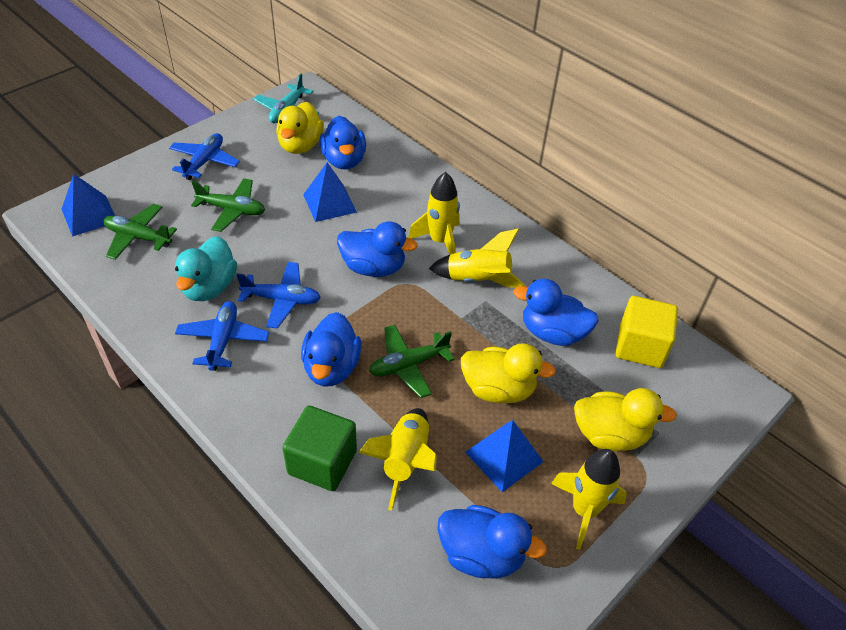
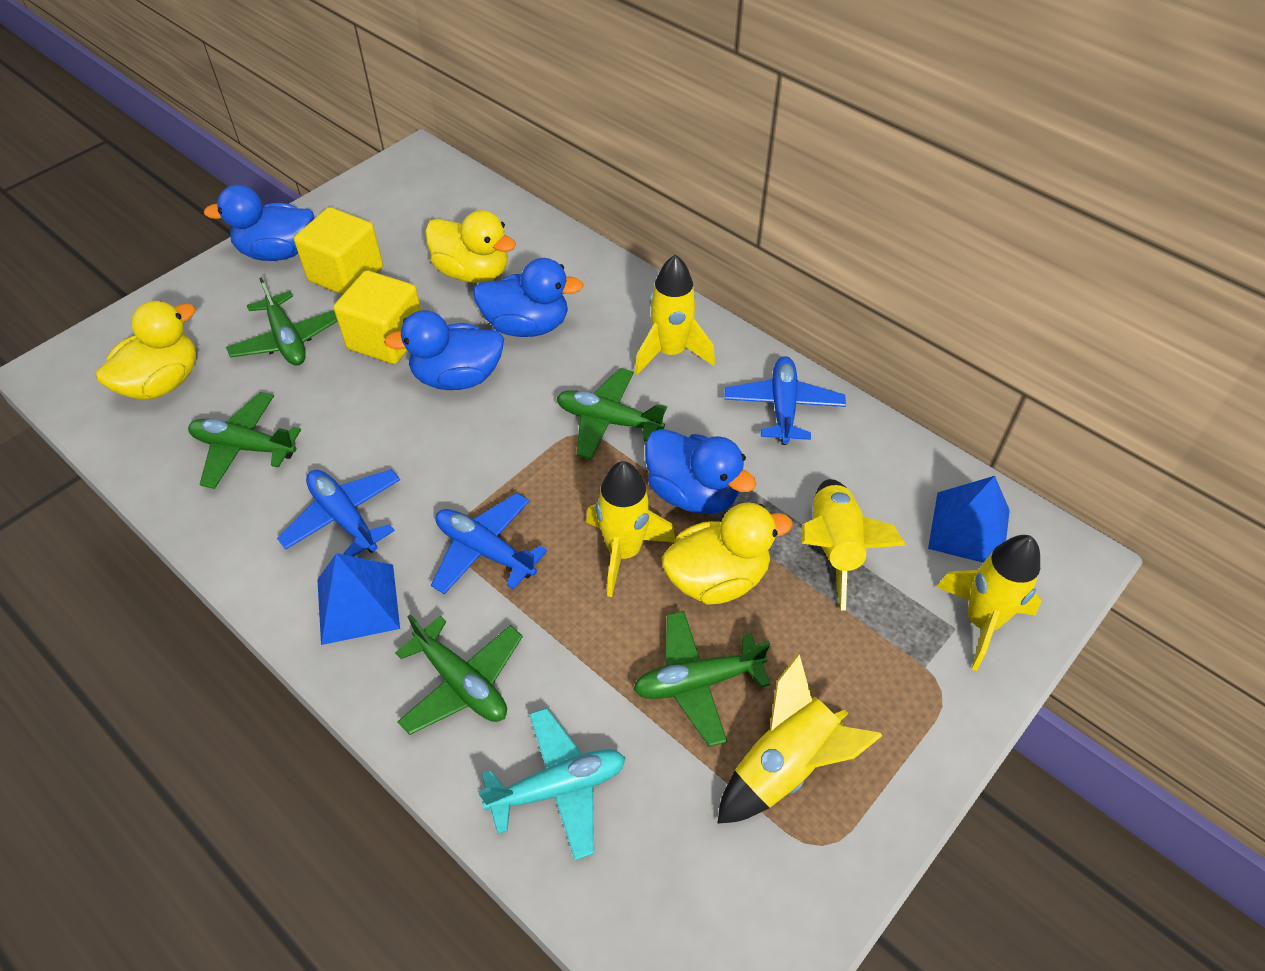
blue duck: 5 -> 4
blue pyramid: 3 -> 2
green cube: 1 -> 0
green plane: 3 -> 5
turquoise duck: 1 -> 0
yellow cube: 1 -> 2
yellow rocket: 4 -> 5

